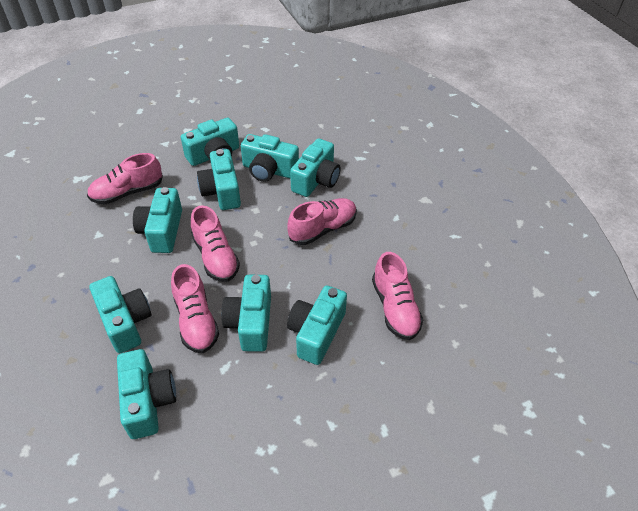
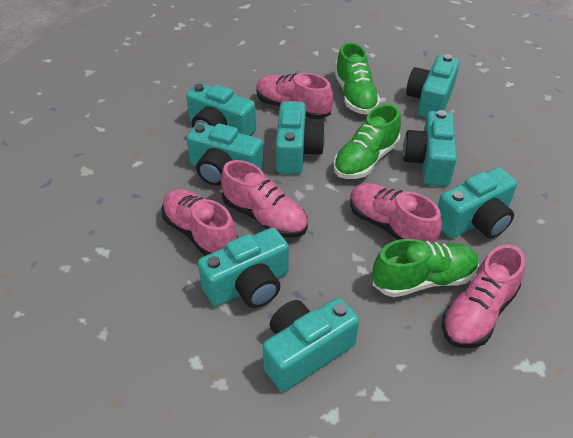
green shoe: 0 -> 3
turquoise camera: 9 -> 8

